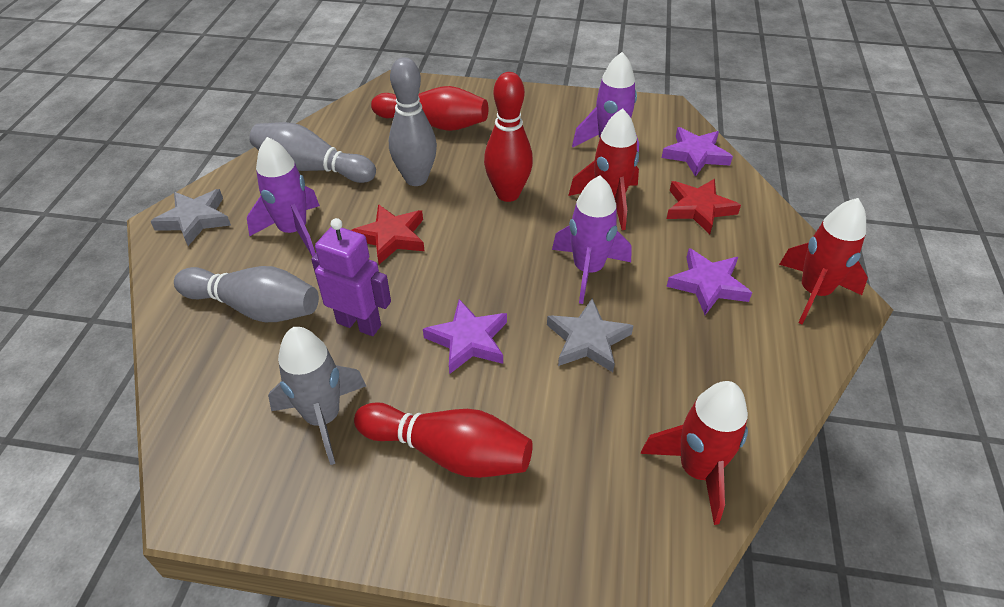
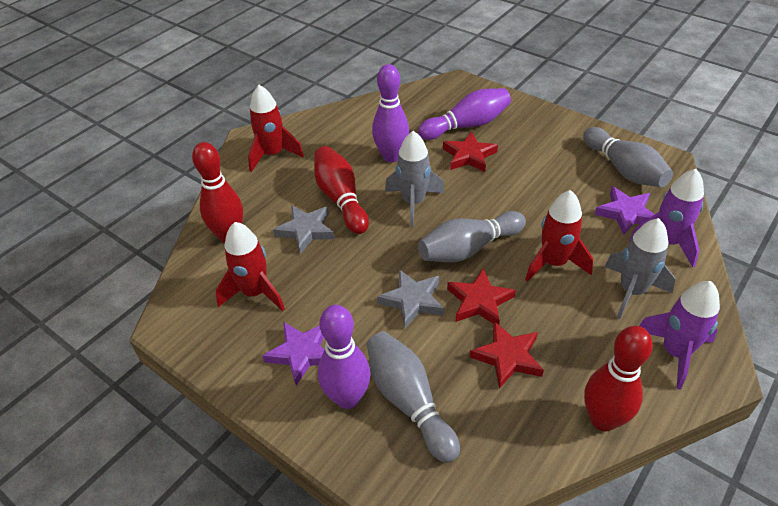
grey rocket: 1 -> 2
purple bowling pin: 0 -> 3
purple robot: 1 -> 0
purple rocket: 3 -> 2
purple star: 3 -> 2
red star: 2 -> 3

